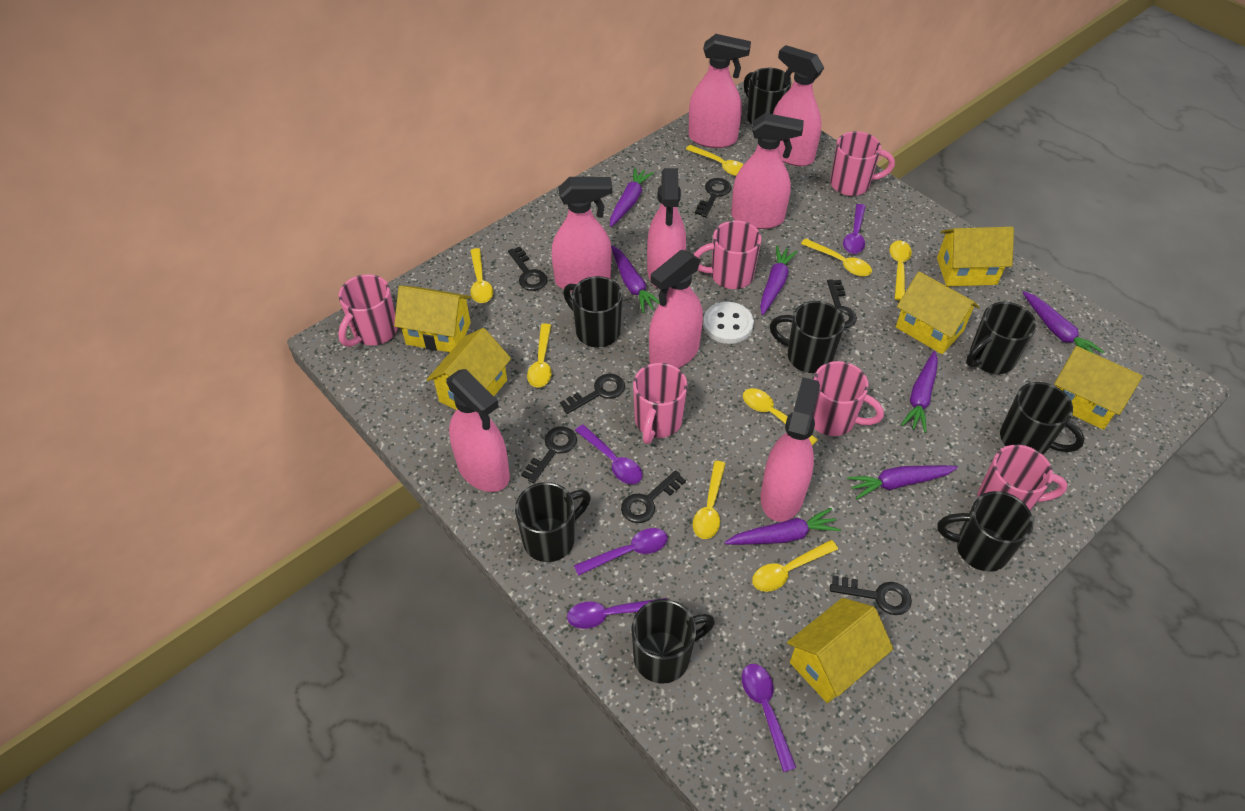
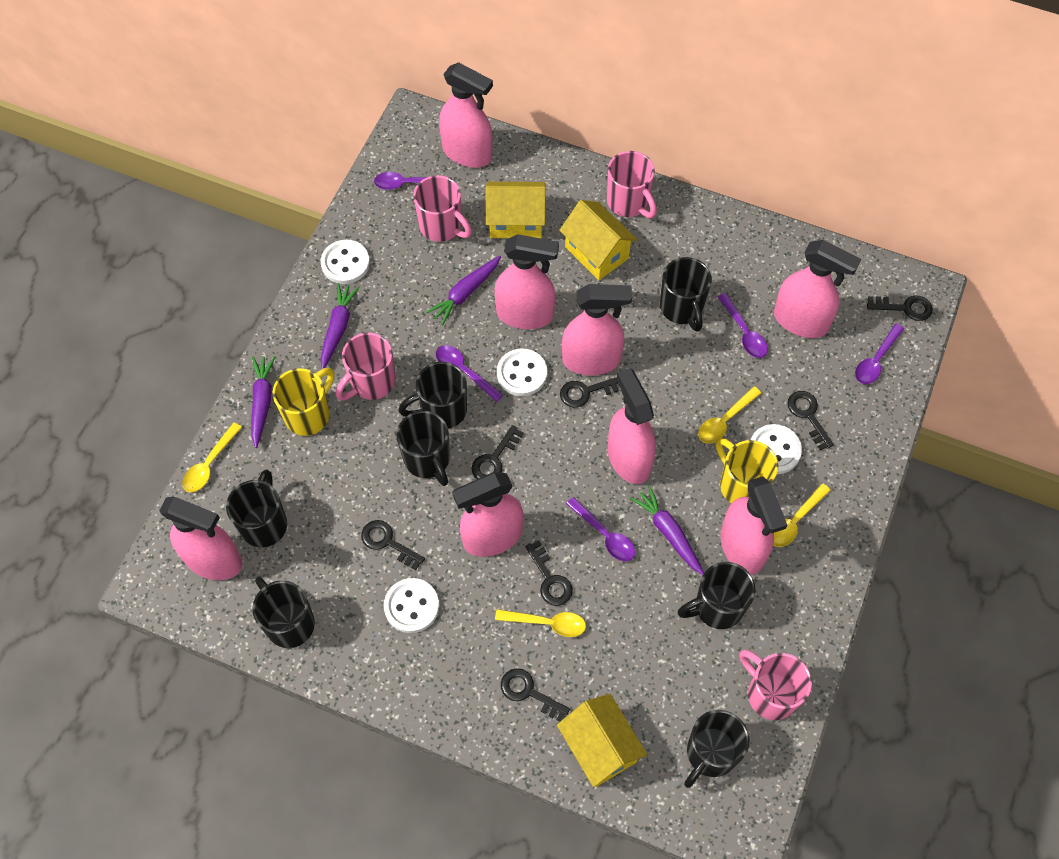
black mug: 8 -> 7
pink mug: 6 -> 4
purple carrot: 7 -> 4
white button: 1 -> 4
yellow house: 6 -> 3
yellow mug: 0 -> 2
yellow spoon: 8 -> 4

